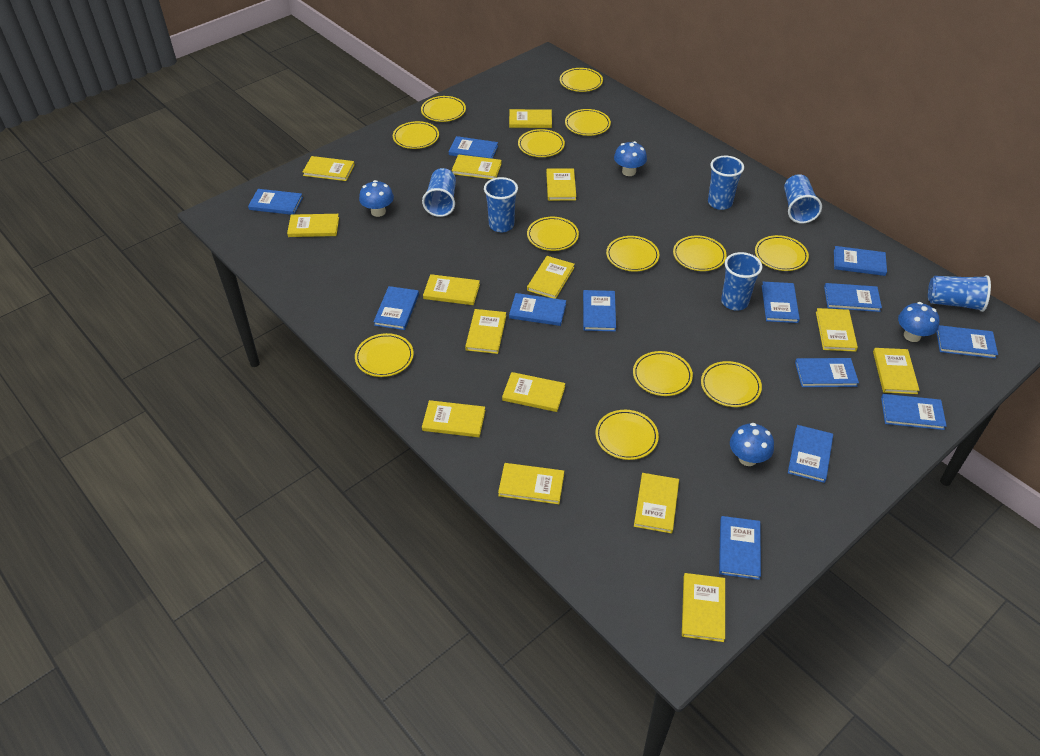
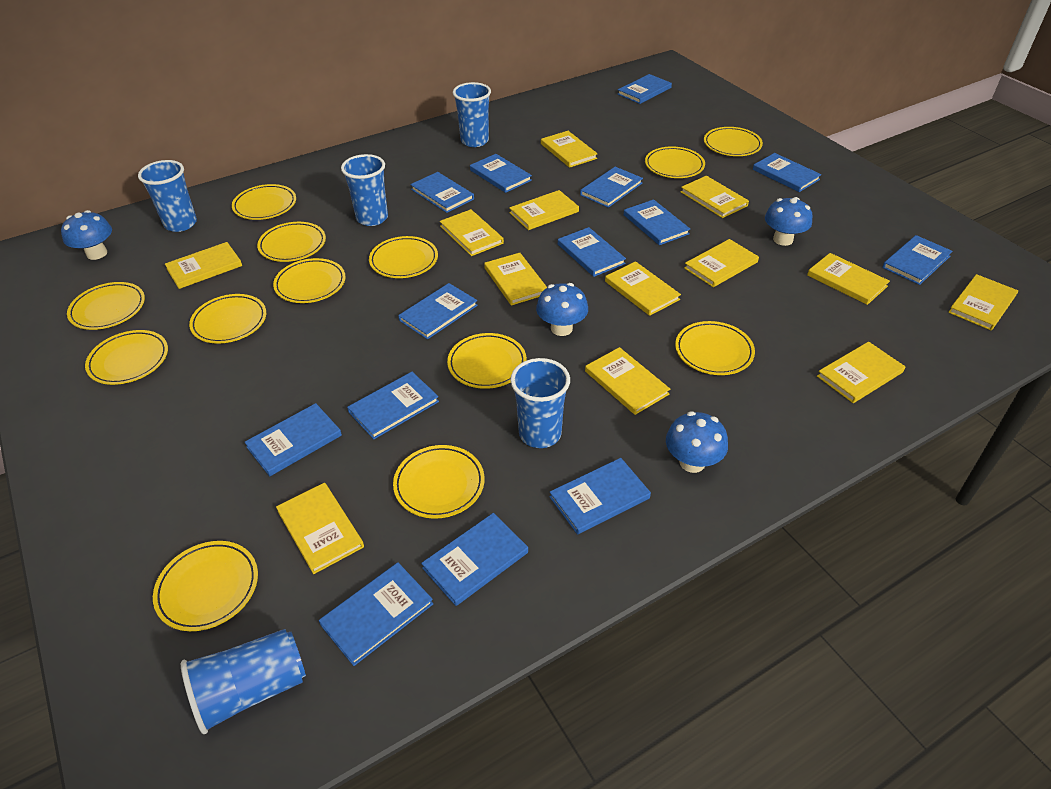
blue book: 13 -> 14
blue cup: 6 -> 5
yellow book: 15 -> 13

